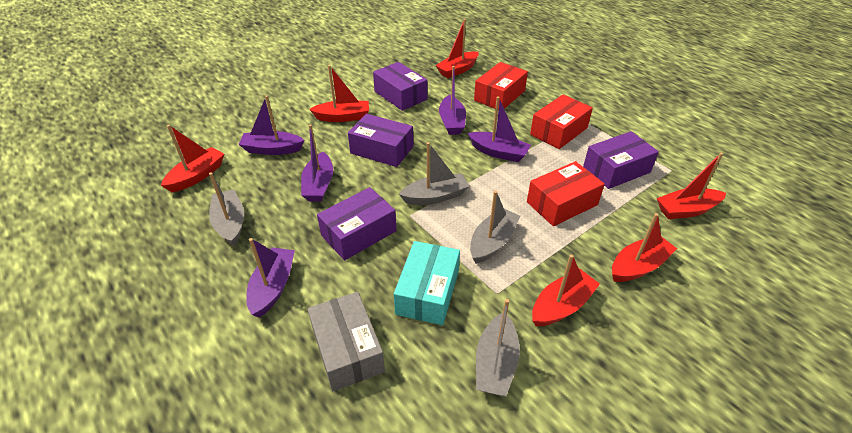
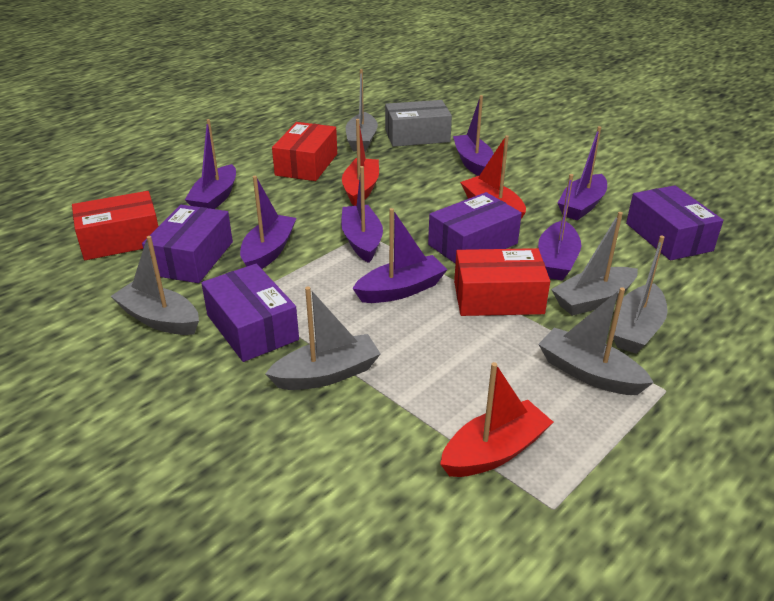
grey boat: 4 -> 6
purple boat: 5 -> 7
red boat: 6 -> 3
turquoise box: 1 -> 0

